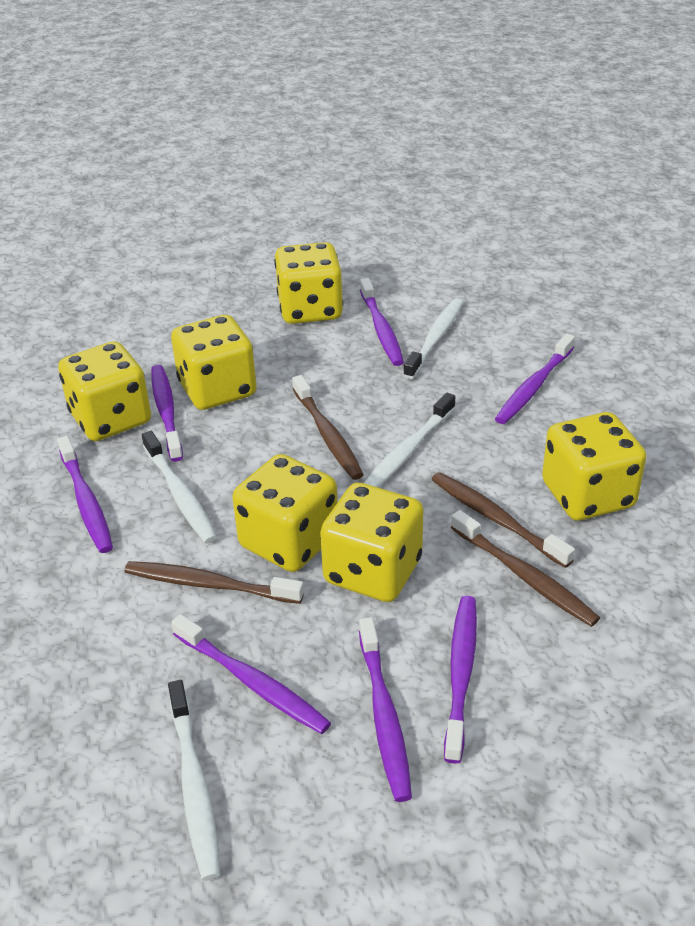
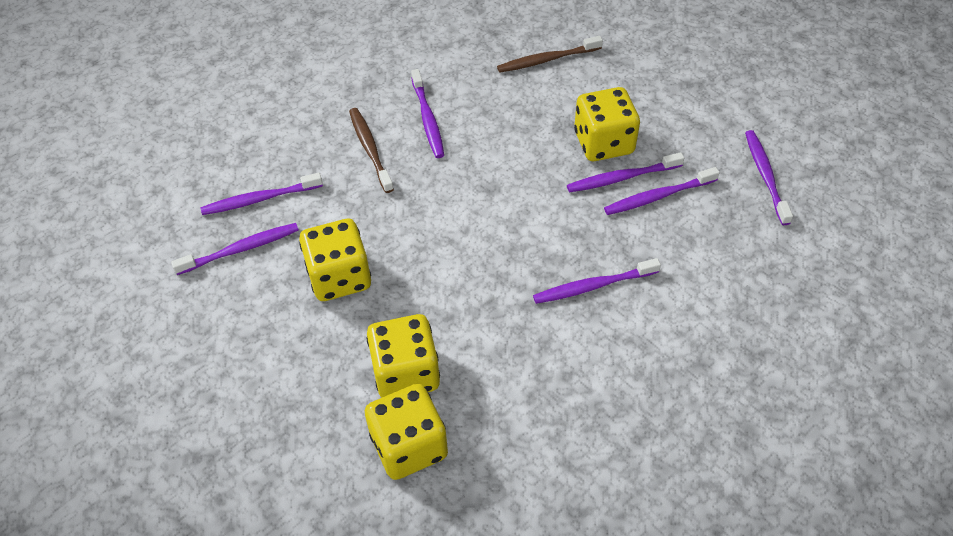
brown toothbrush: 4 -> 2
white toothbrush: 4 -> 0
yellow dice: 6 -> 4

